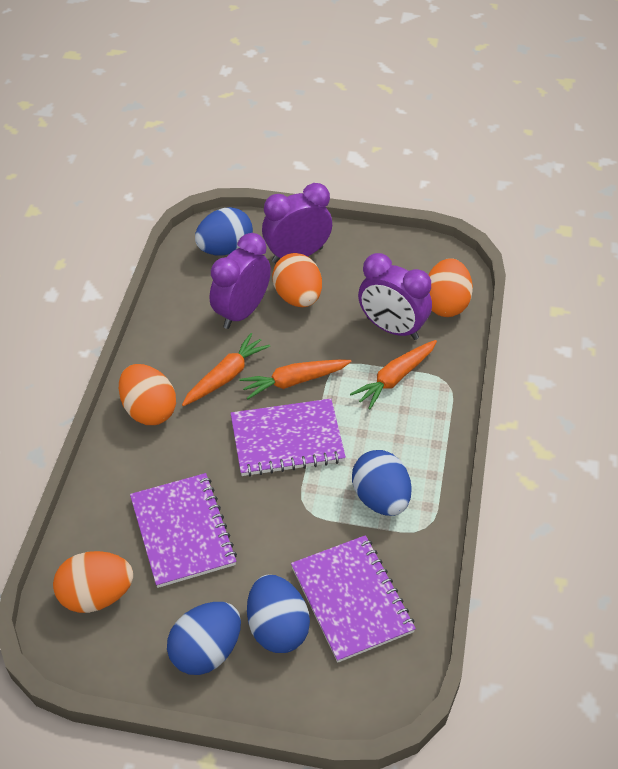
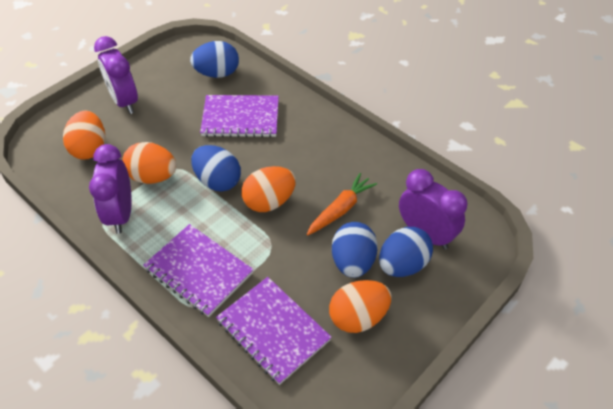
orange carrot: 3 -> 1

